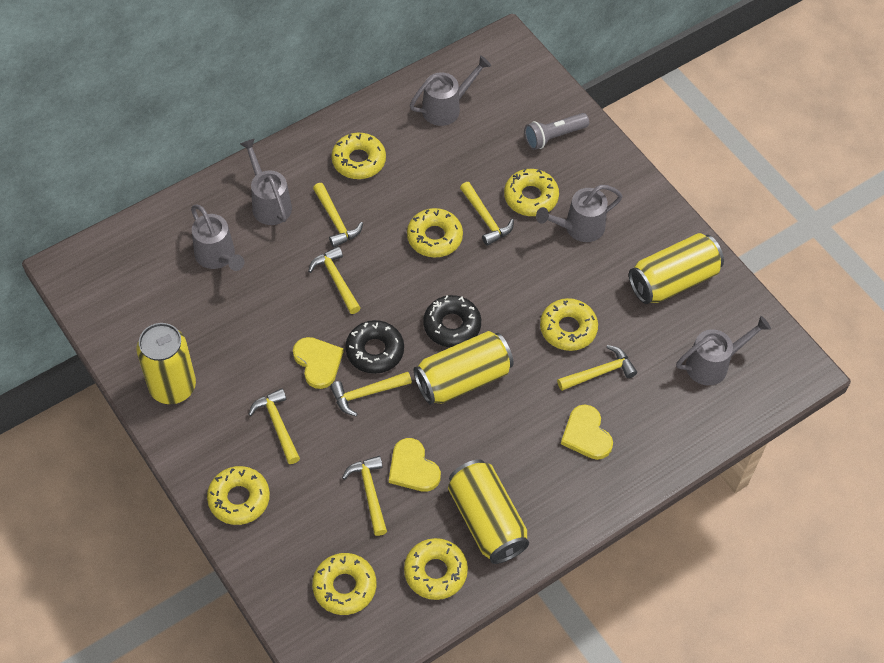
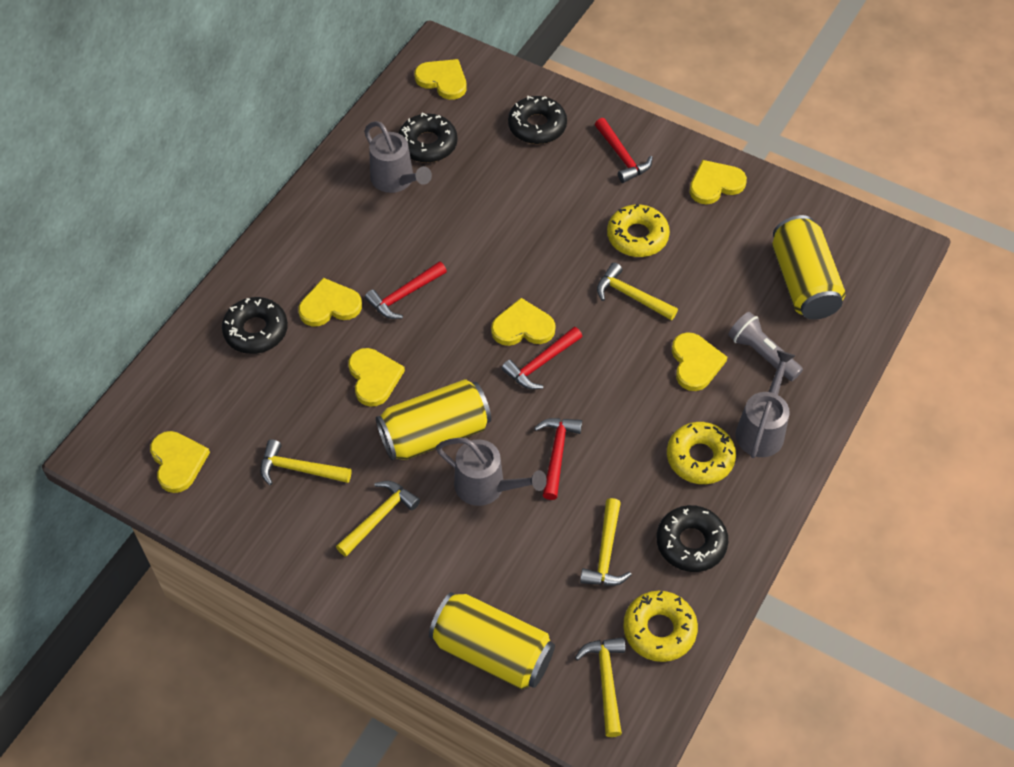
black donut: 2 -> 4
grey watering can: 5 -> 3
red hammer: 0 -> 4
yellow can: 4 -> 3
yellow donut: 7 -> 3
yellow hammer: 7 -> 5
yellow heart: 3 -> 7

